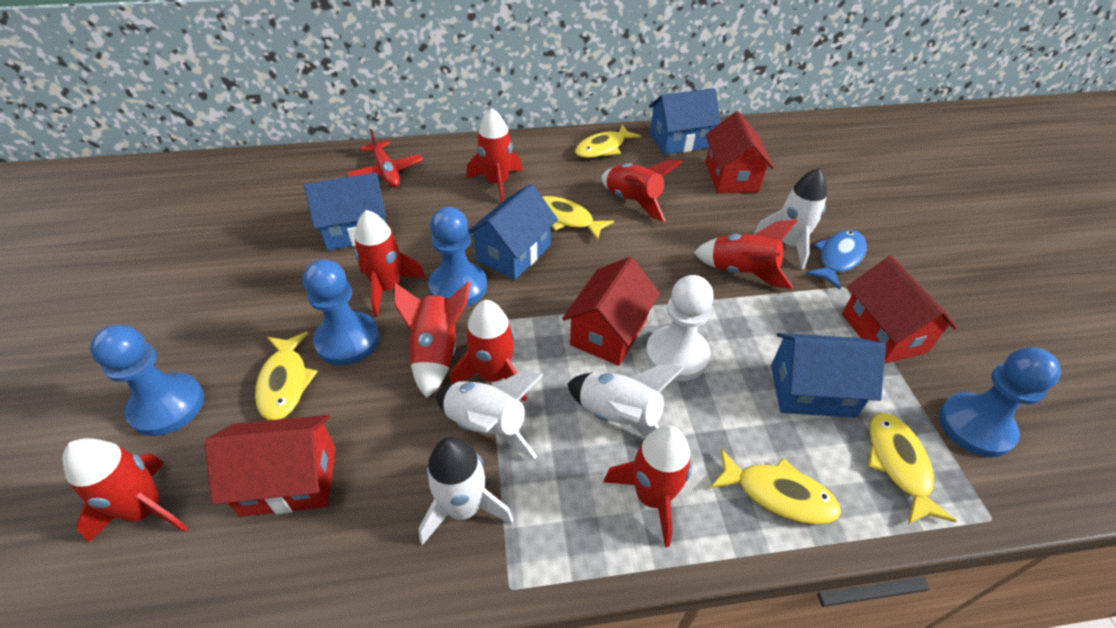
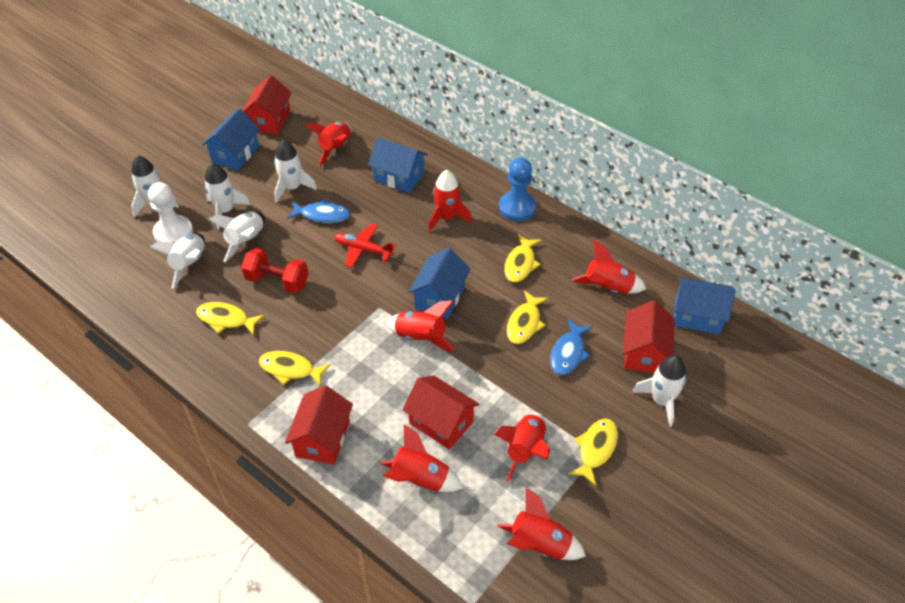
blue fish: 1 -> 2
blue pawn: 4 -> 1
red dumbbell: 0 -> 1
red rocket: 8 -> 7
white rocket: 4 -> 6

